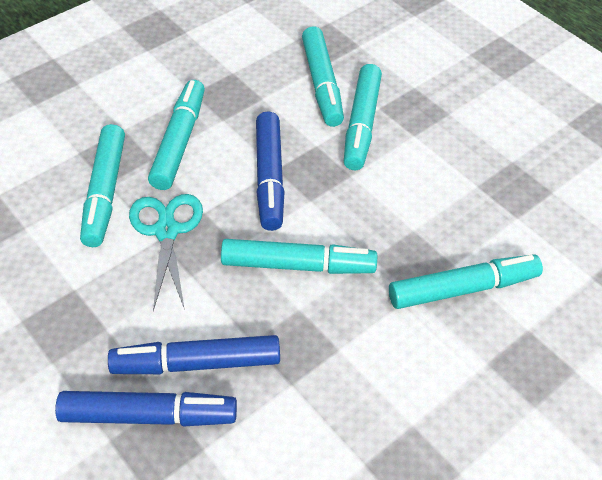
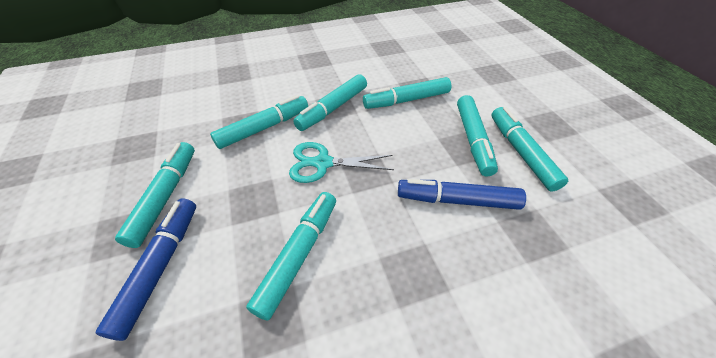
blue marker: 3 -> 2
turquoise marker: 6 -> 7

